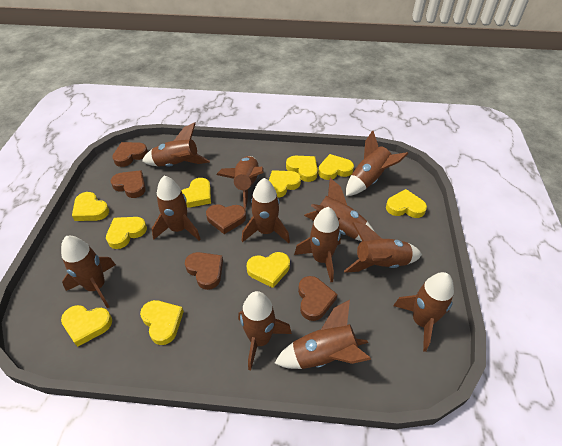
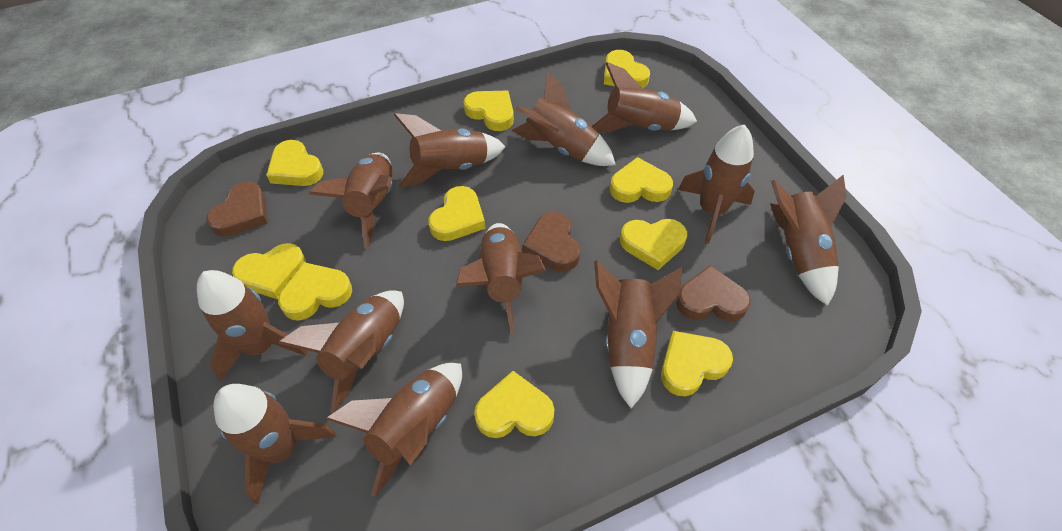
brown heart: 5 -> 3

